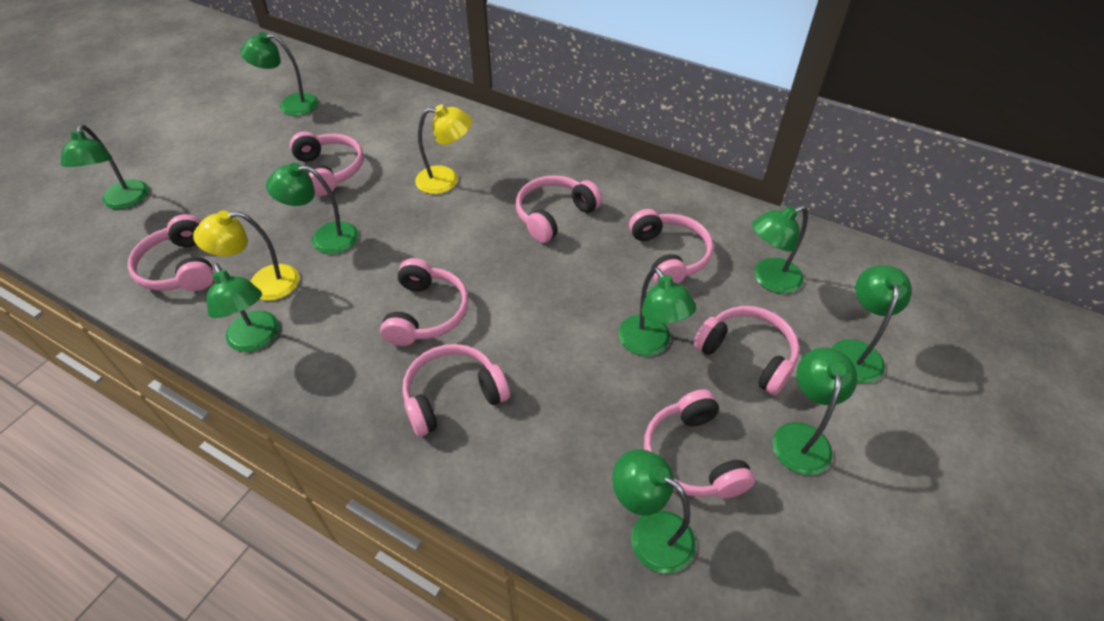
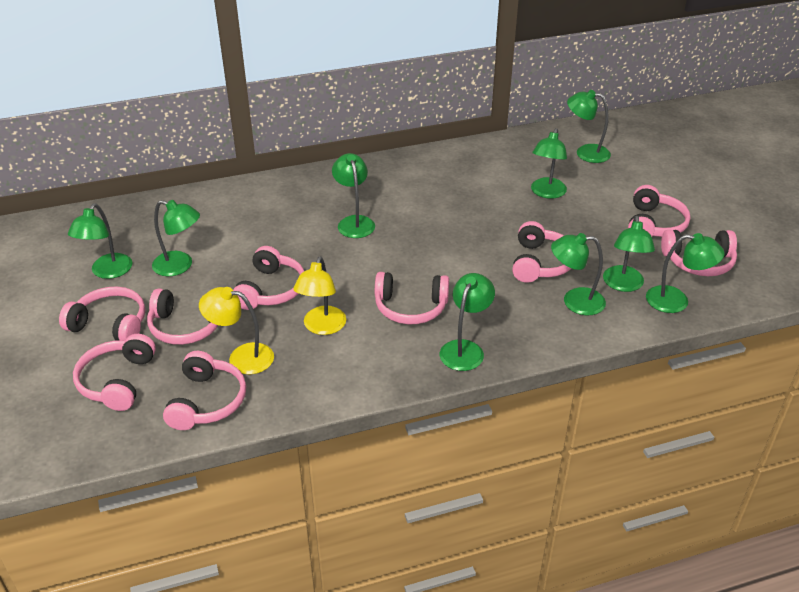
pink headphones: 8 -> 9

